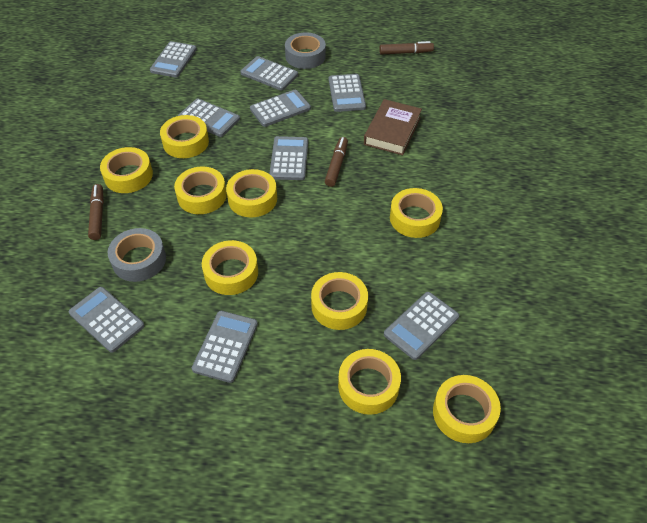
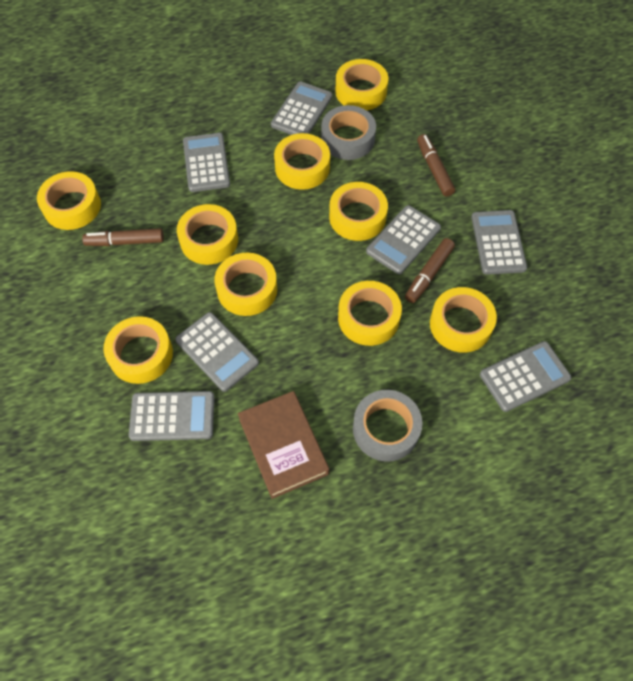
grey calculator: 9 -> 7

